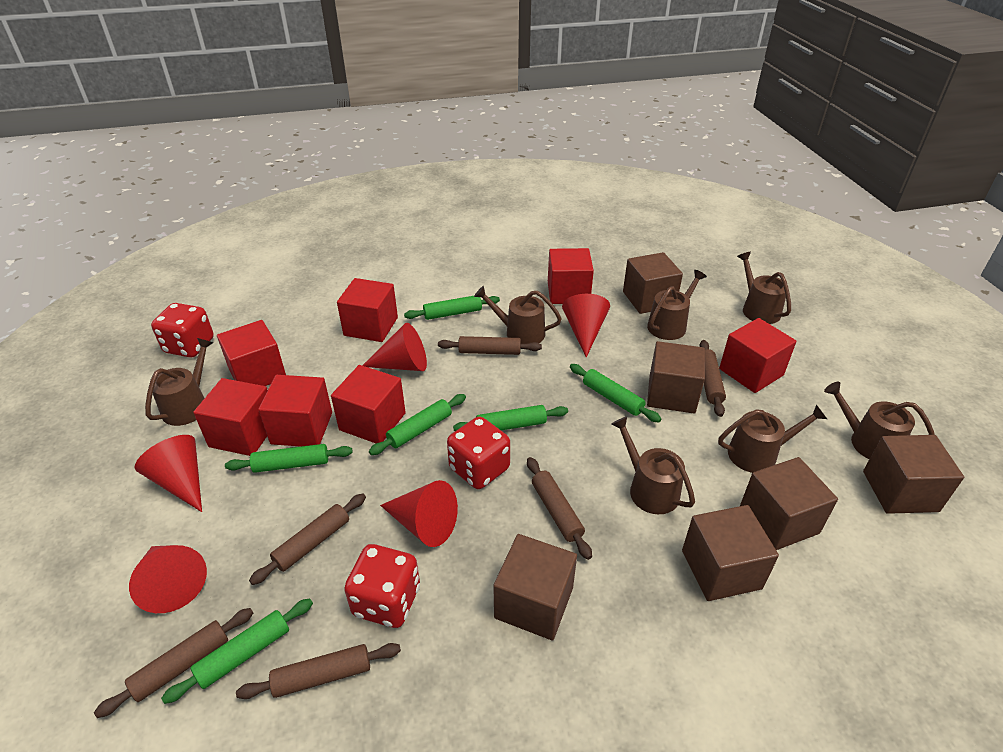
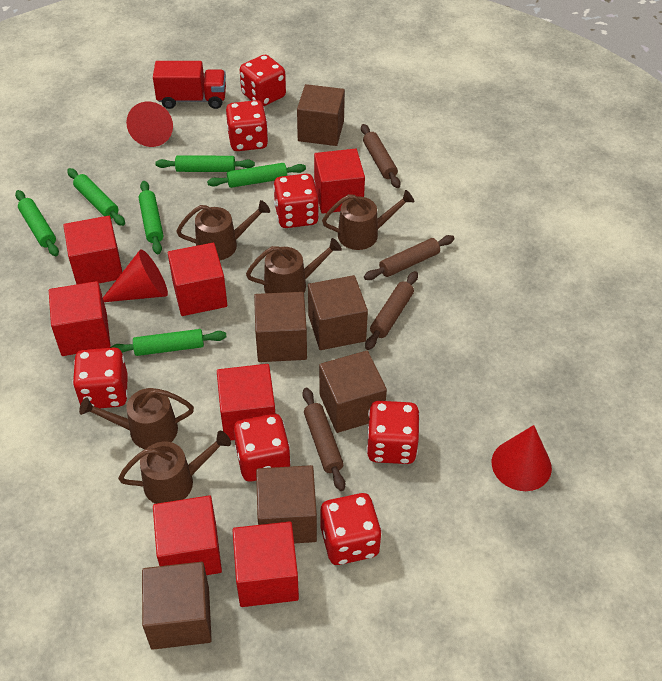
brown rolling pin: 6 -> 4
brown watering can: 7 -> 5
red cone: 5 -> 3
red dice: 3 -> 7
red truck: 0 -> 1

